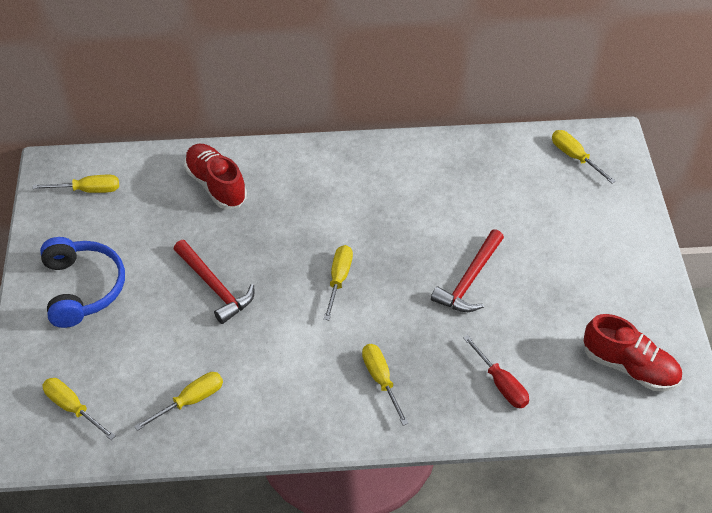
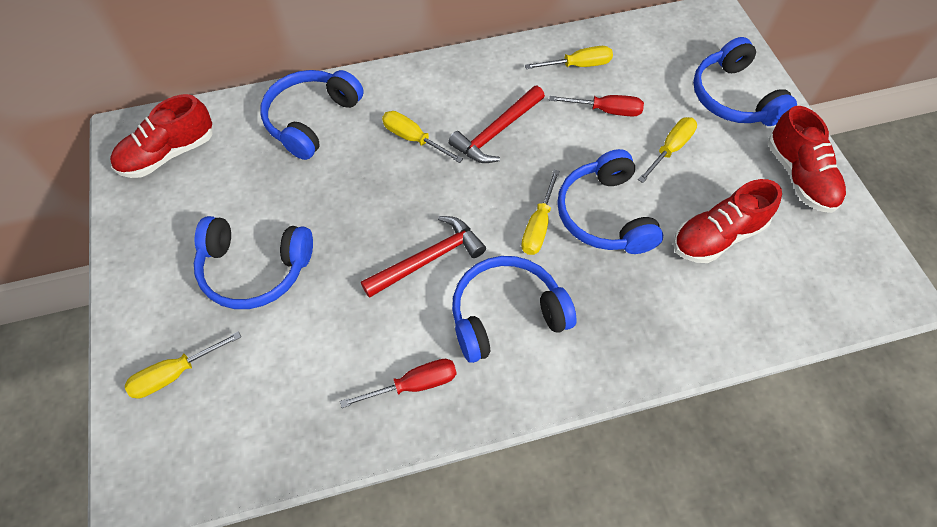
blue headphones: 1 -> 5
red screwdriver: 1 -> 2
red shoe: 2 -> 3
yellow screwdriver: 6 -> 5

